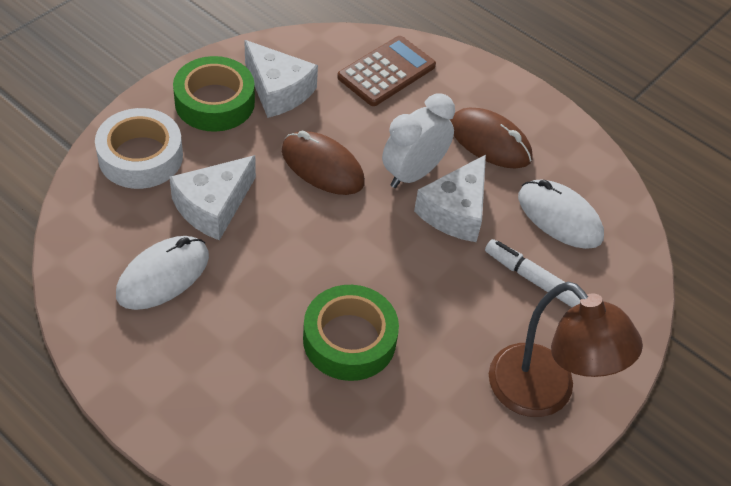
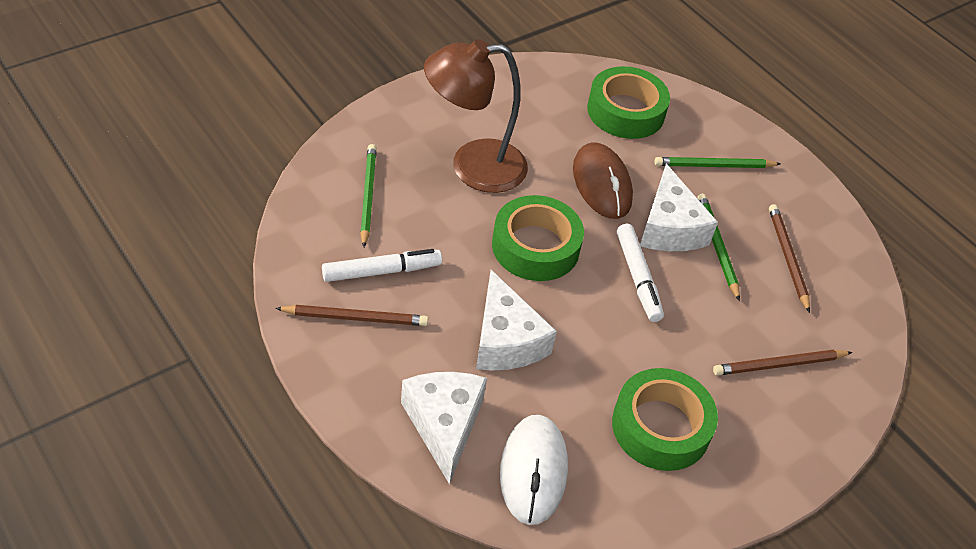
brown calculator: 1 -> 0
brown mouse: 2 -> 1
brown pencil: 0 -> 3
green pencil: 0 -> 3
green tape: 2 -> 3
white clock: 1 -> 0
white marker: 1 -> 2
white mouse: 2 -> 1
white tape: 1 -> 0

